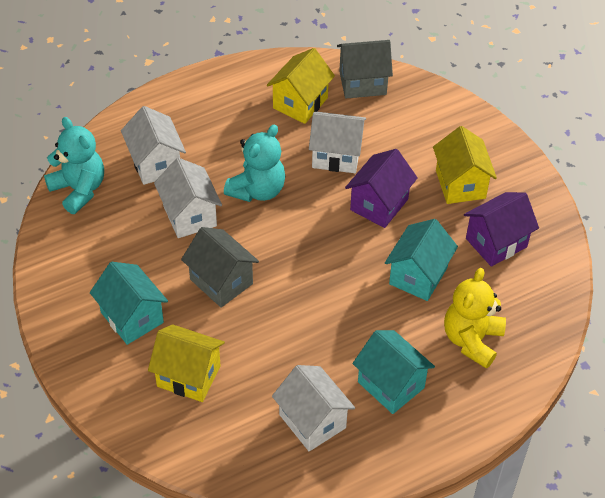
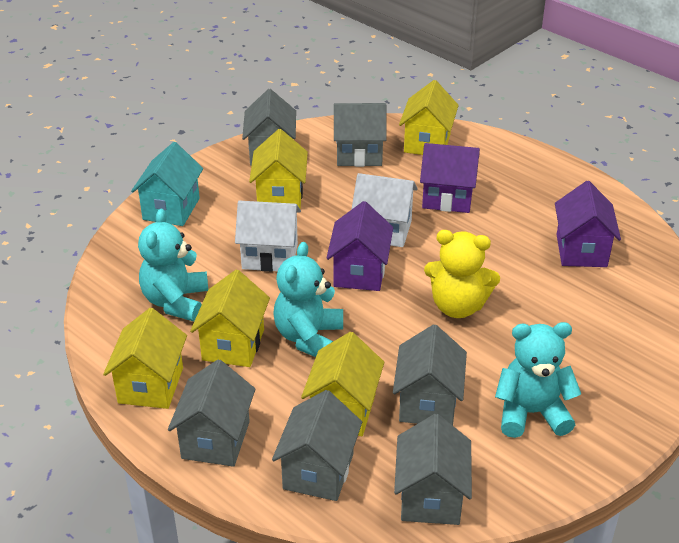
grey house: 2 -> 6
purple house: 2 -> 3
turquoise house: 3 -> 1
turquoise teddy bear: 2 -> 3
white house: 4 -> 2
yellow house: 3 -> 5

